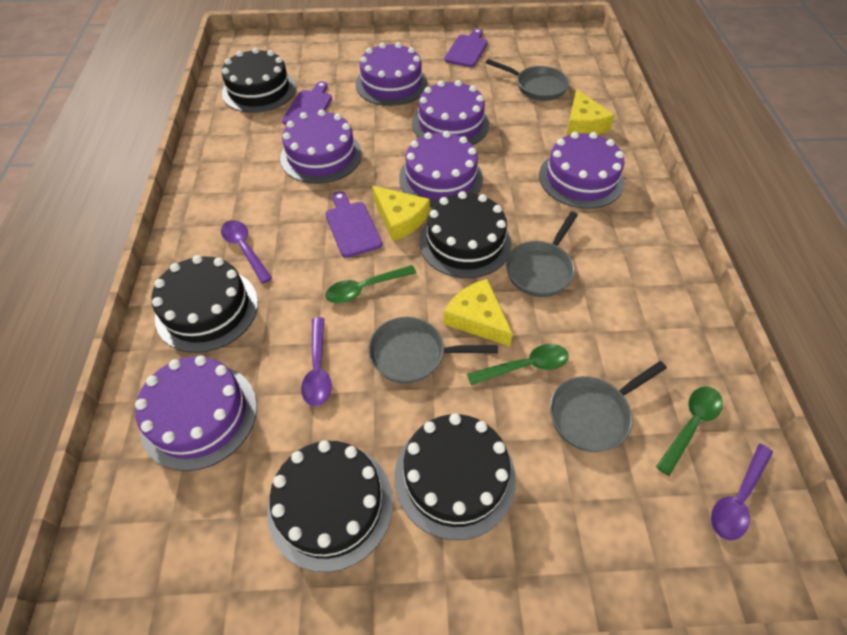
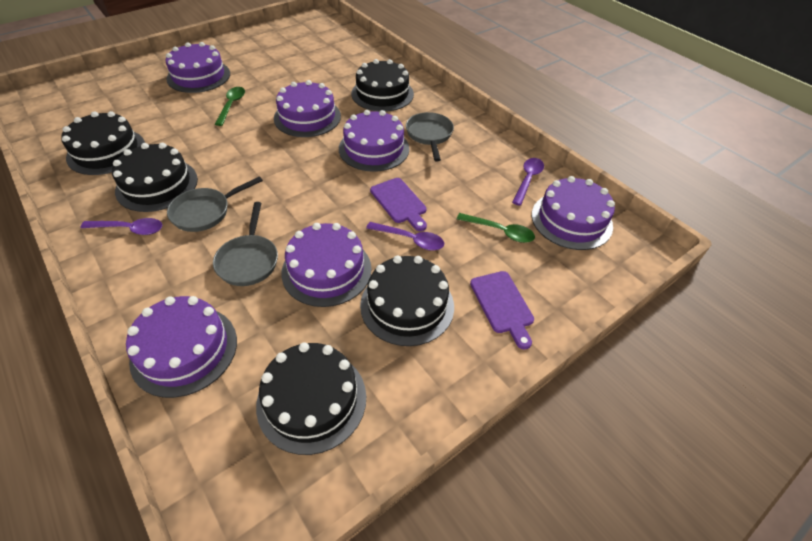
green spoon: 3 -> 2
grey pan: 4 -> 3
purple cutting board: 3 -> 2
yellow cheese: 3 -> 0

